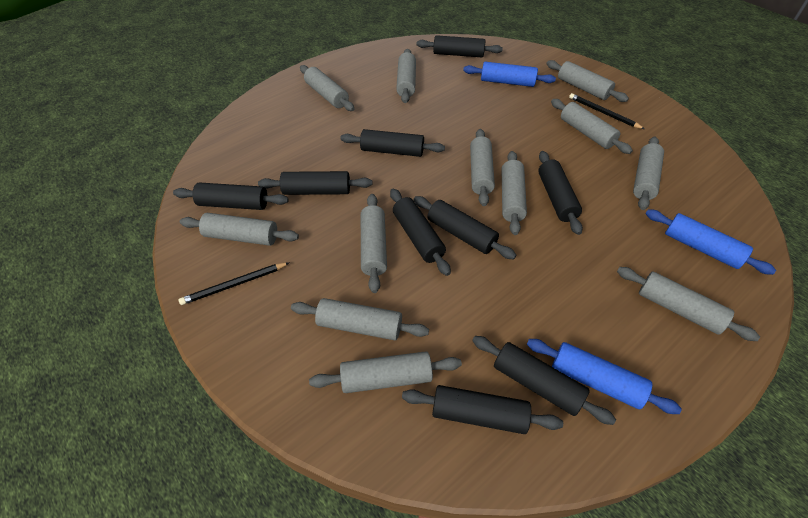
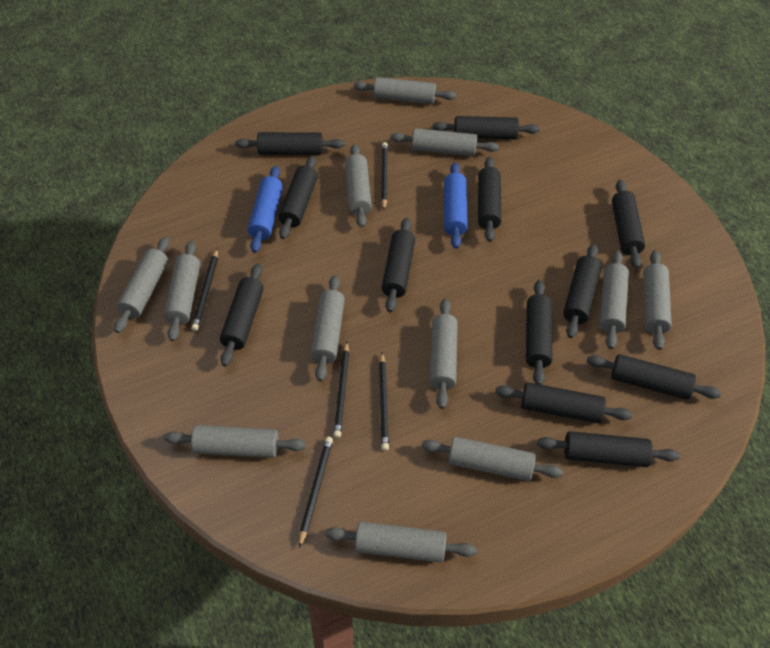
black pencil: 2 -> 5
black rolling pin: 9 -> 12
blue rolling pin: 3 -> 2

